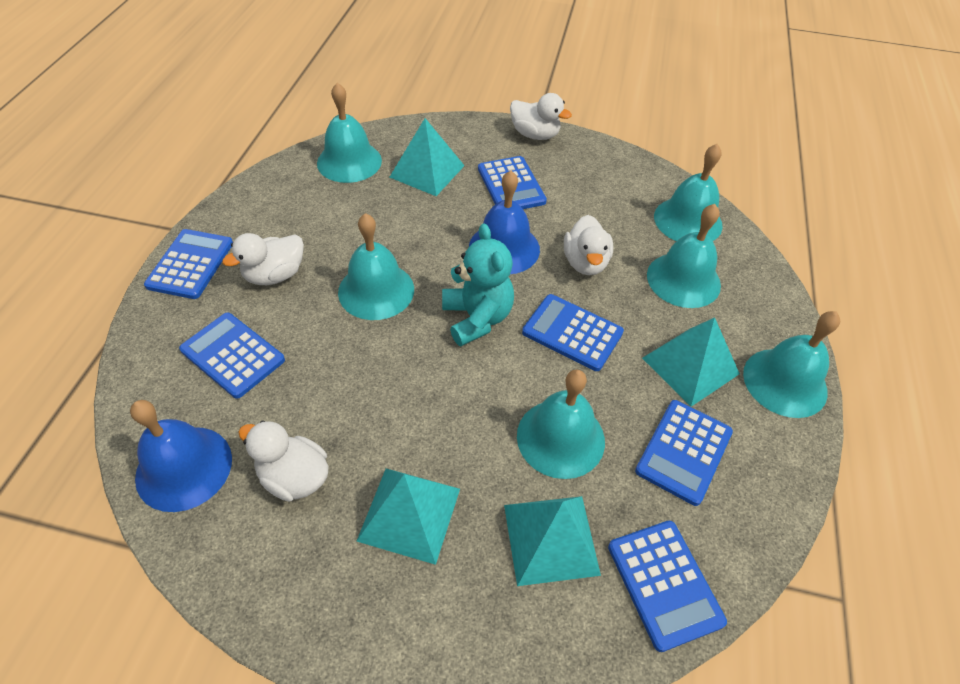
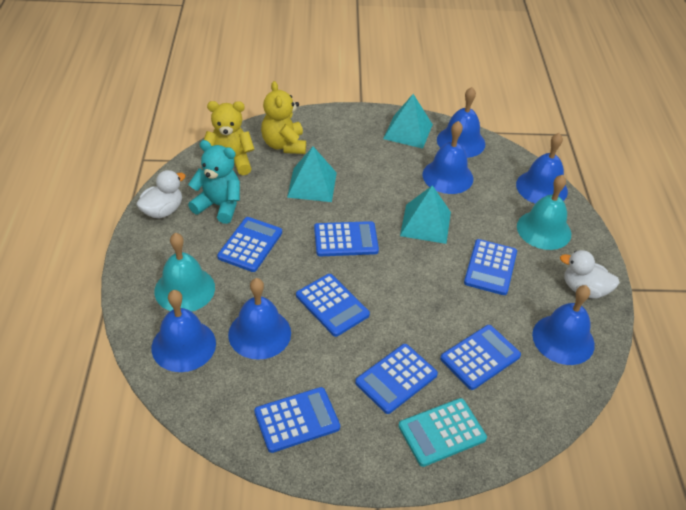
blue bell: 2 -> 6
blue calculator: 6 -> 7
turquoise bell: 6 -> 2
turquoise calculator: 0 -> 1
turquoise pyramid: 4 -> 3
white duck: 4 -> 2
yellow teddy bear: 0 -> 2

